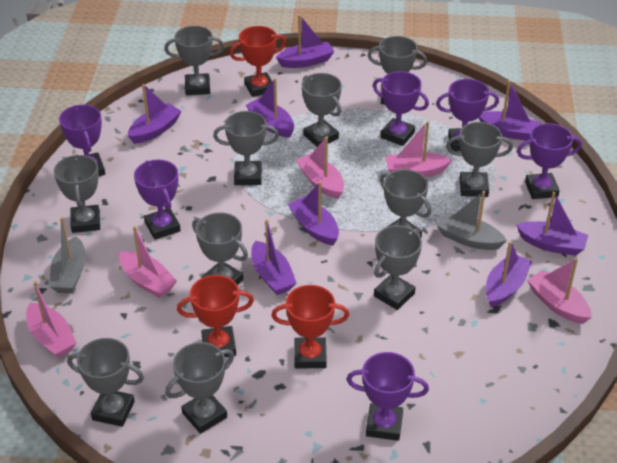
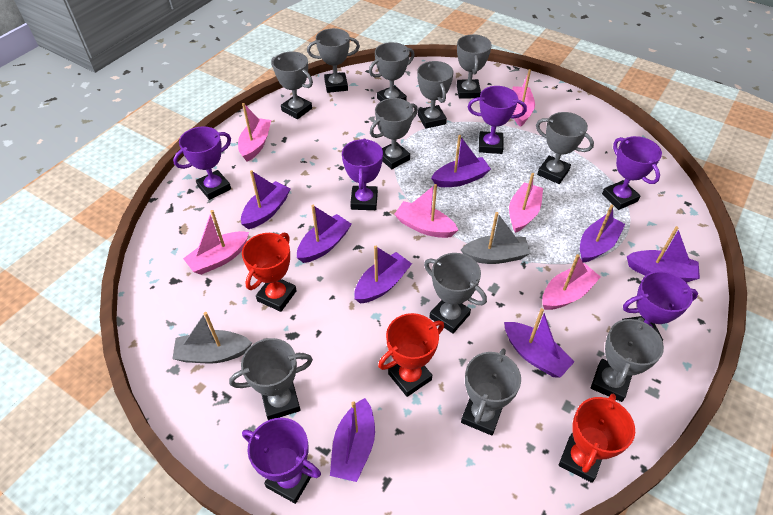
pink boat: 5 -> 6

